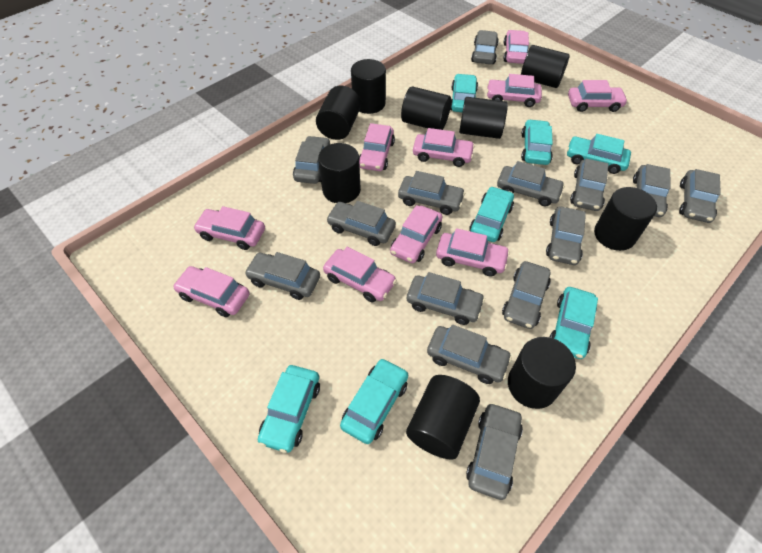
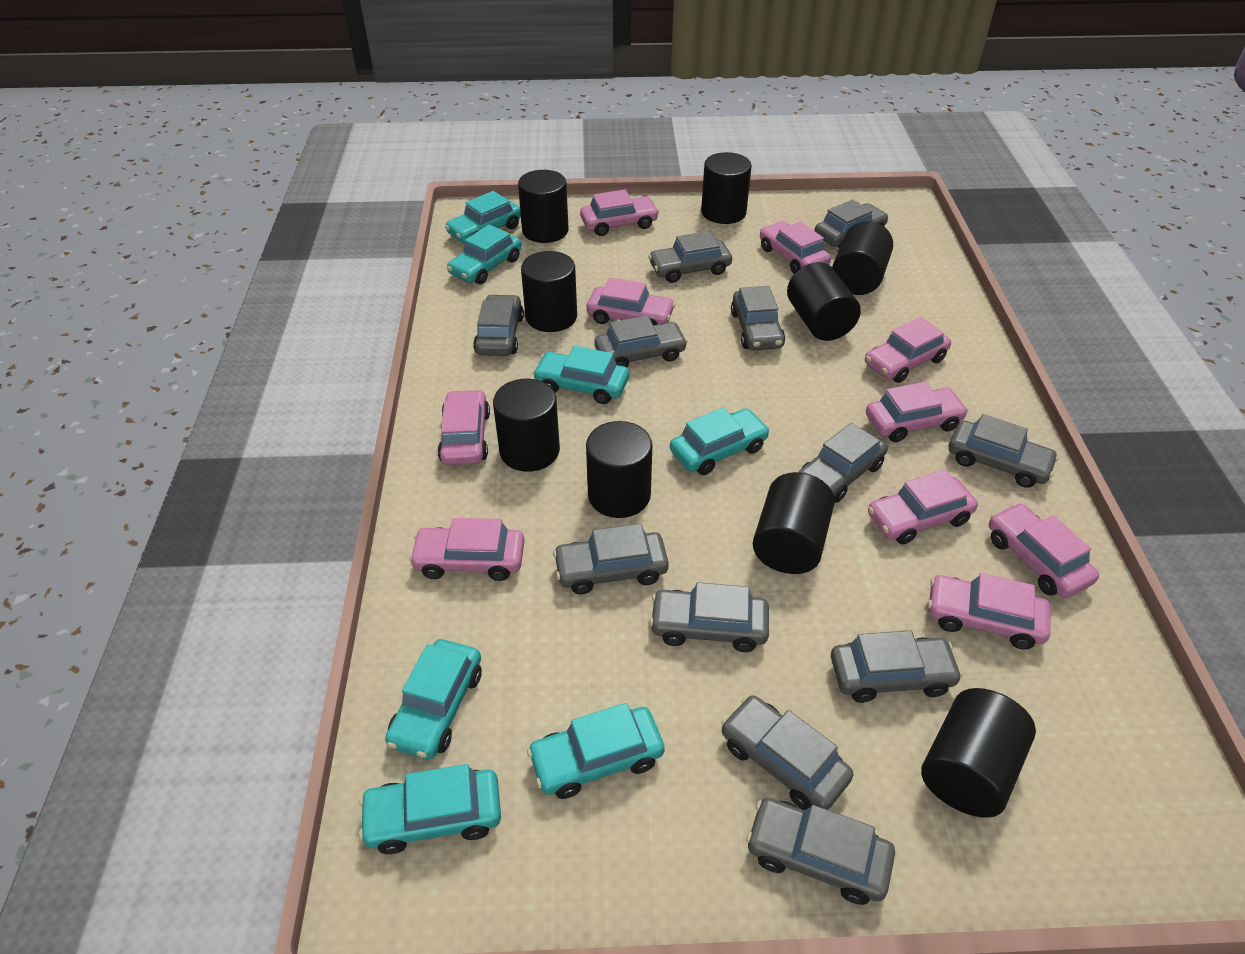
grey car: 14 -> 12

